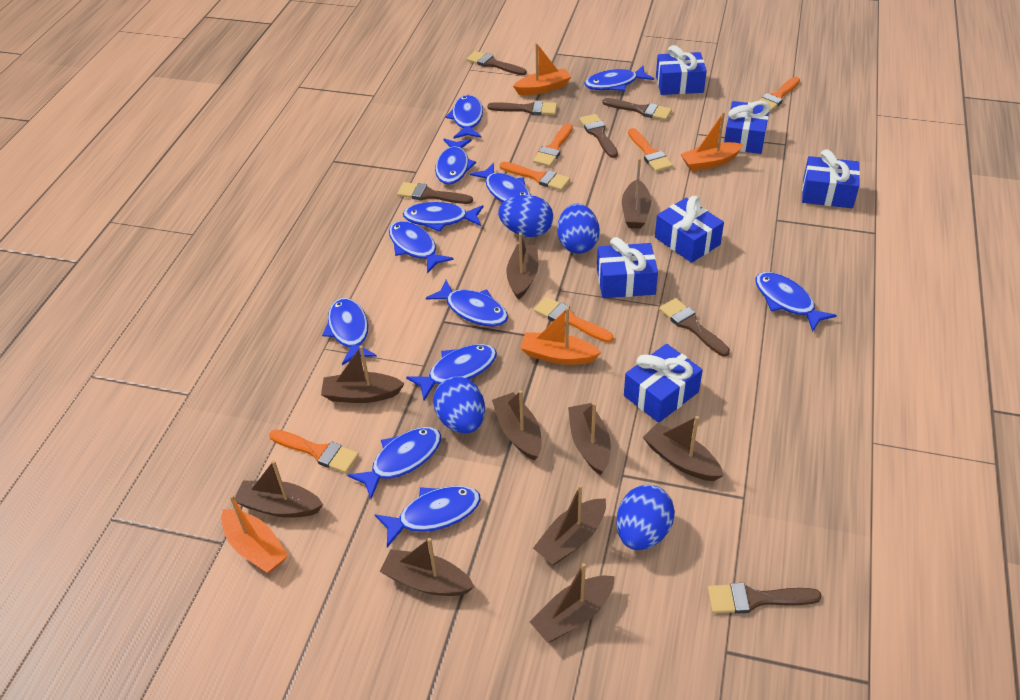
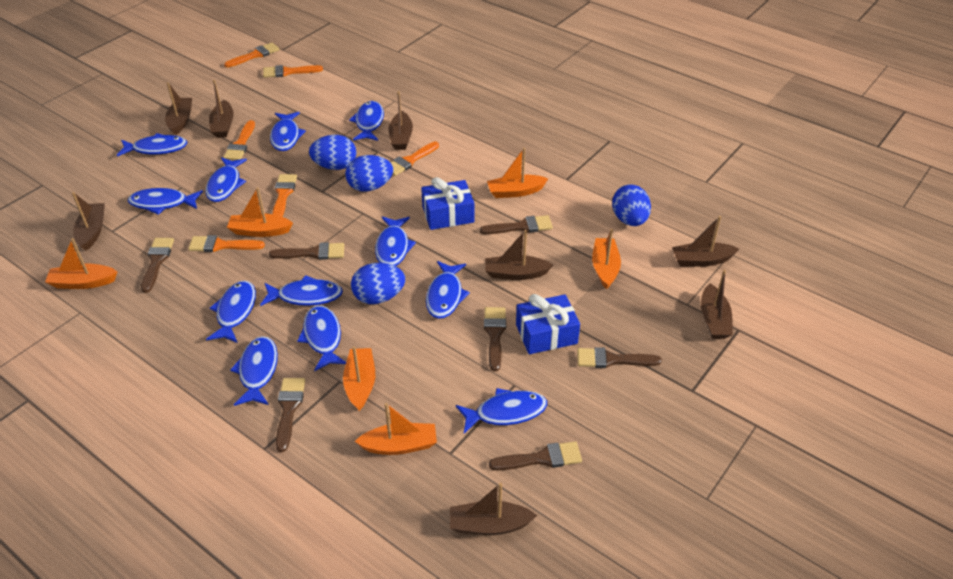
blue gift: 6 -> 2
brown boat: 10 -> 8
orange boat: 4 -> 6

